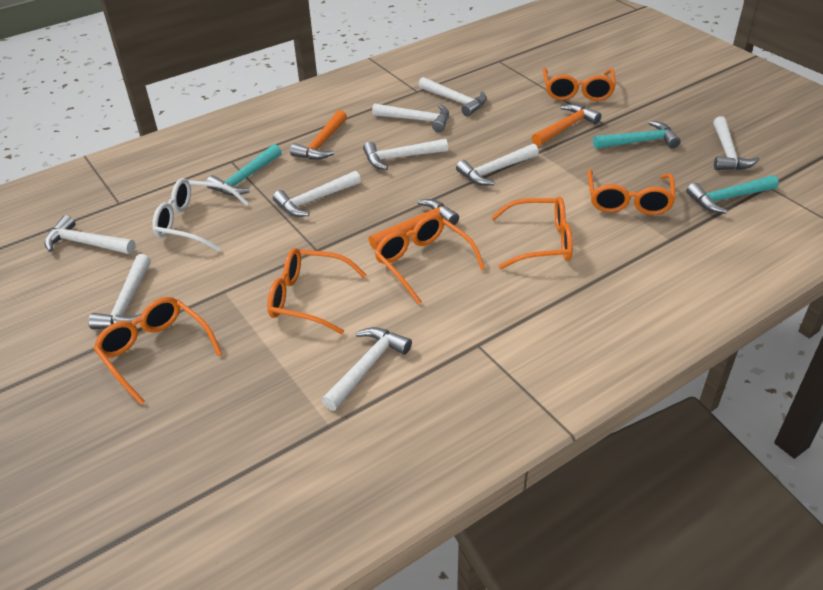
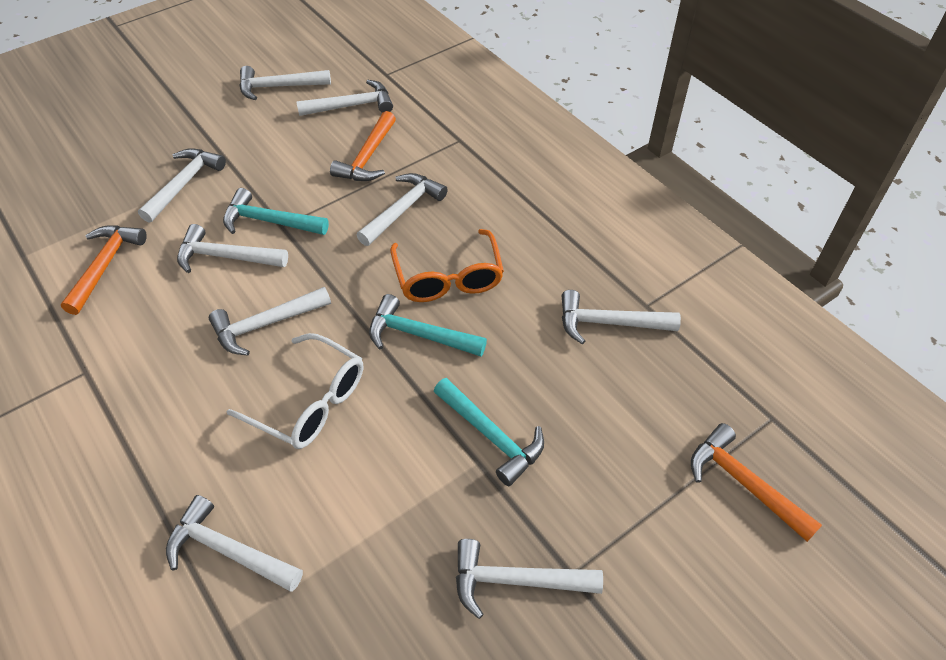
orange glasses: 6 -> 1

